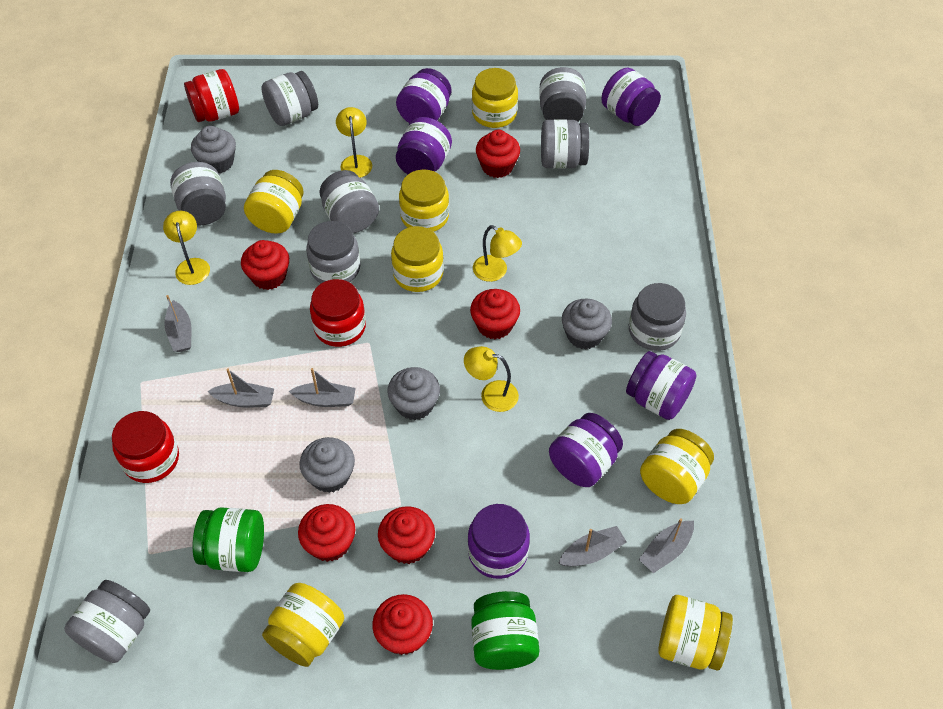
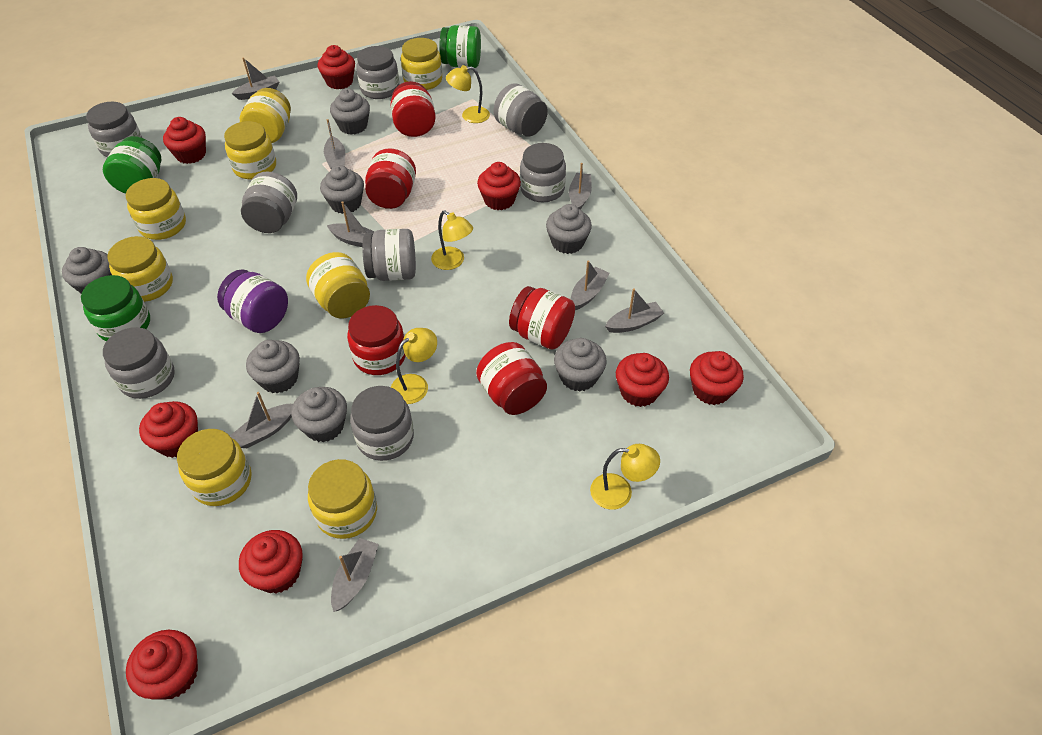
green jar: 2 -> 3
grey boat: 5 -> 8
grey cupcake: 4 -> 7
purple jar: 6 -> 1
red cupcake: 6 -> 8
red jar: 3 -> 5
yellow jar: 7 -> 8

